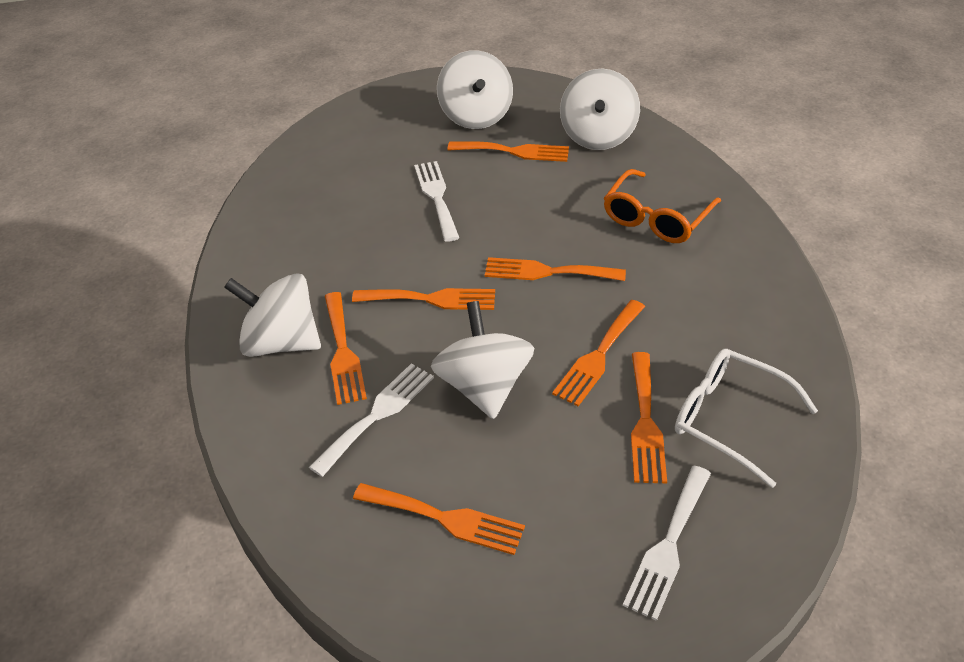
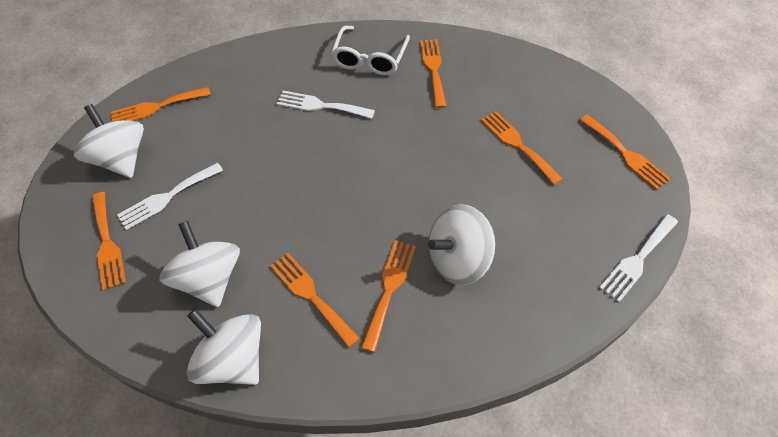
orange glasses: 1 -> 0

